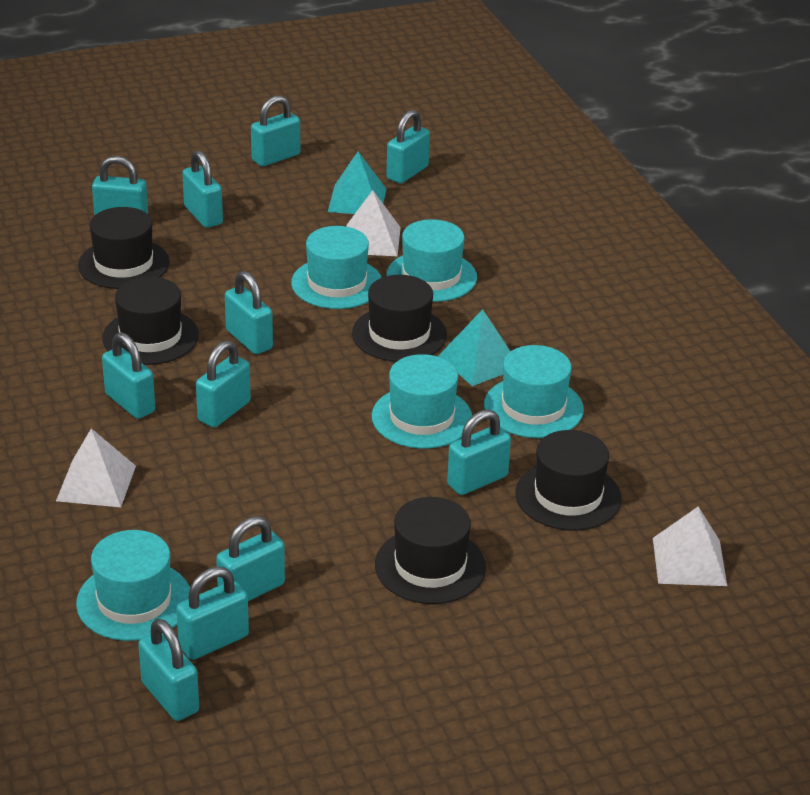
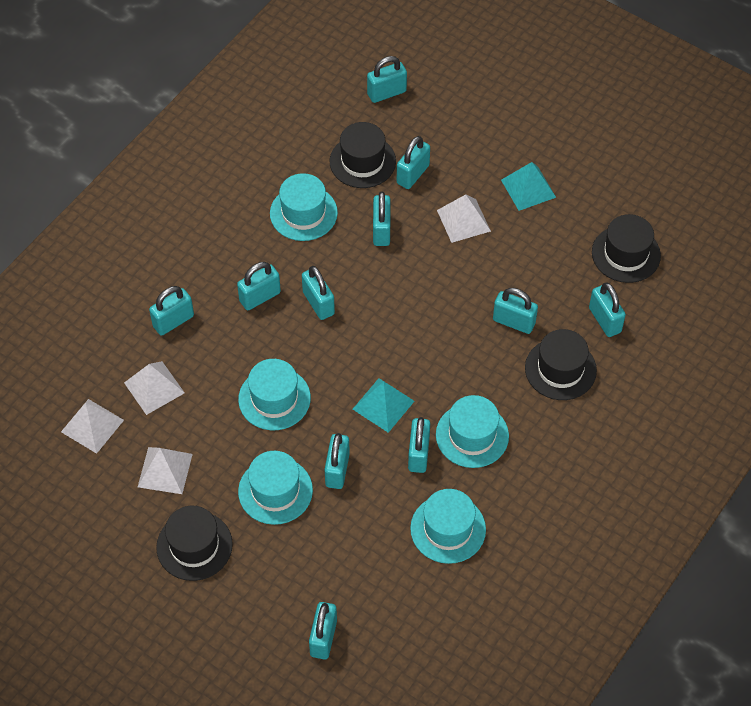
black hat: 5 -> 4
white pyramid: 3 -> 4

